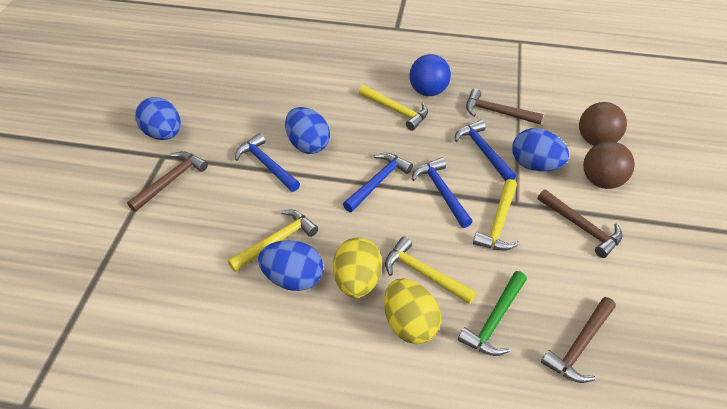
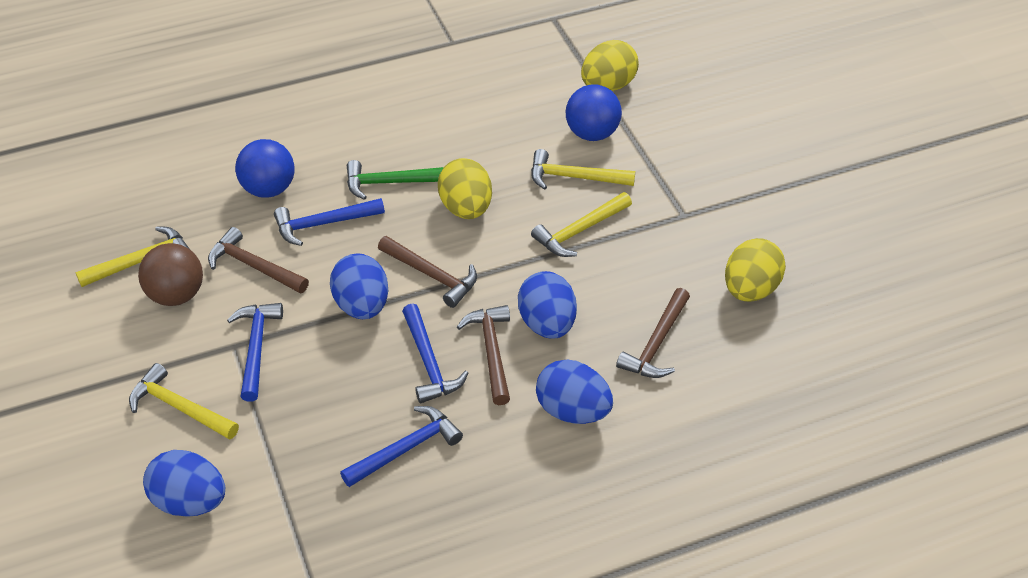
blue ball: 1 -> 2
brown ball: 2 -> 1
yellow egg: 2 -> 3

